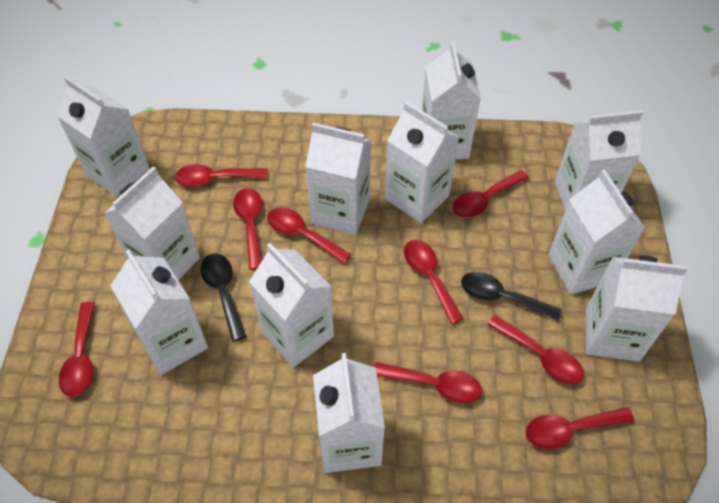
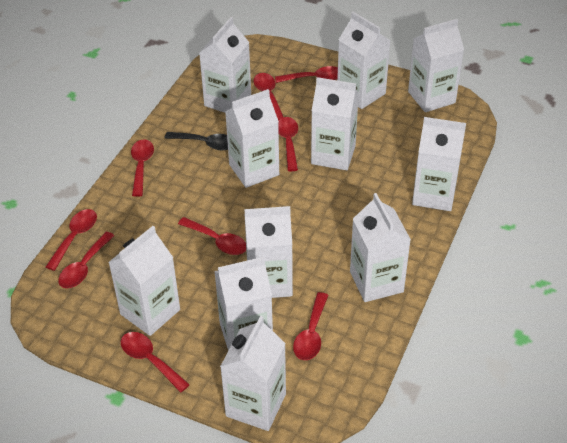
black spoon: 2 -> 1

